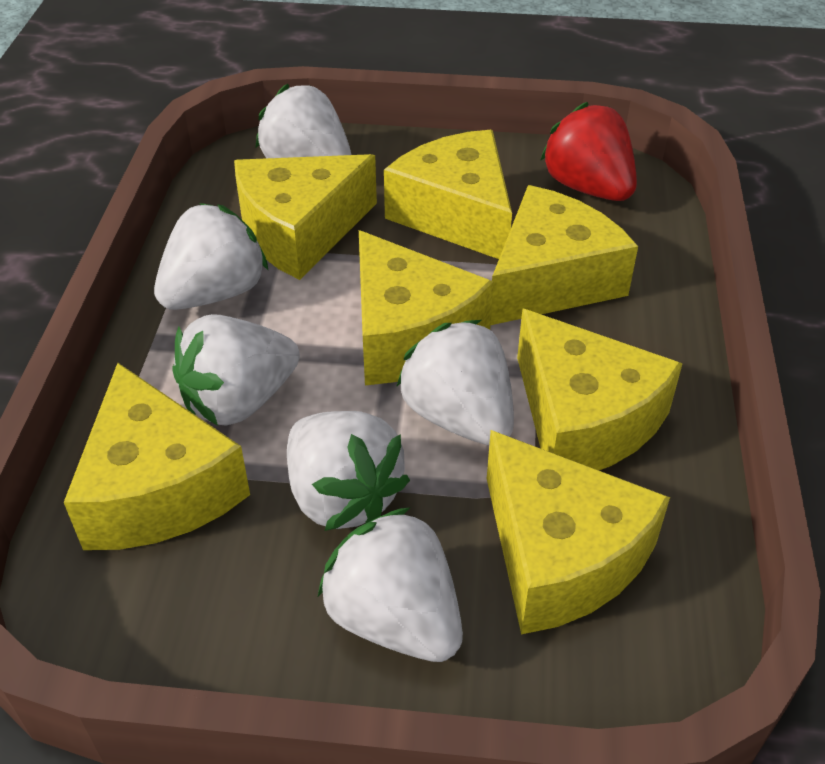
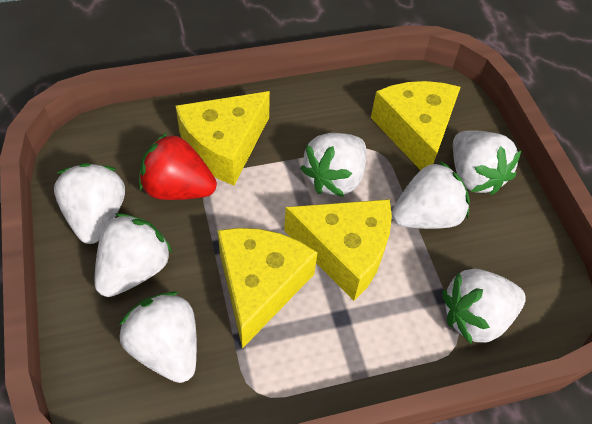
white strawberry: 6 -> 7
yellow cheese: 7 -> 4

